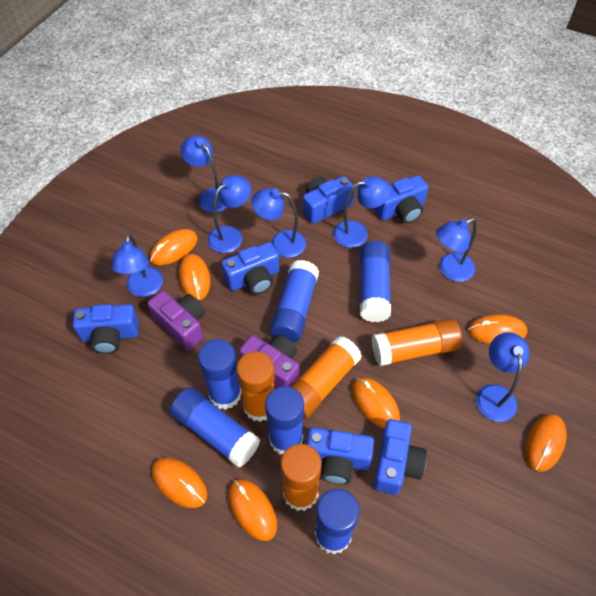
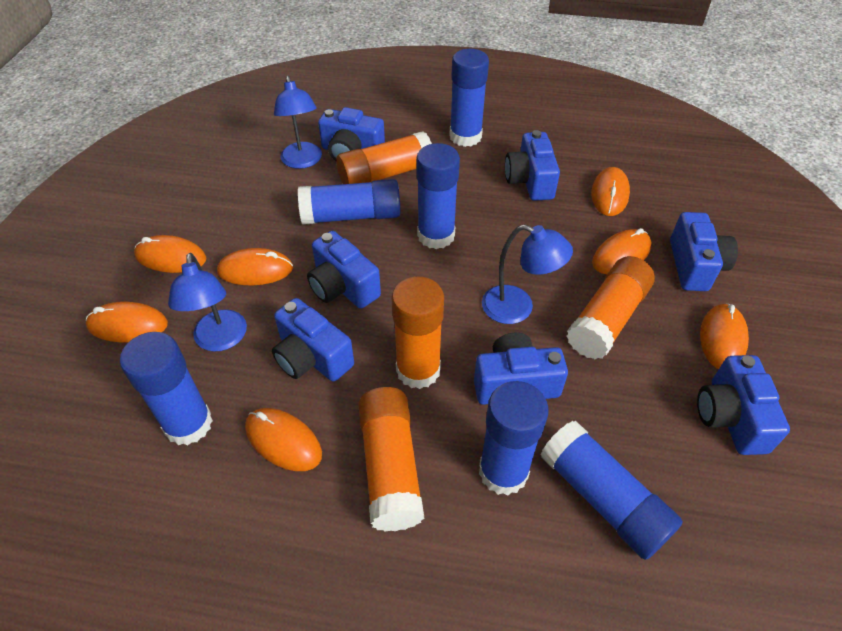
blue camera: 6 -> 7
blue lamp: 7 -> 3
purple camera: 2 -> 0

